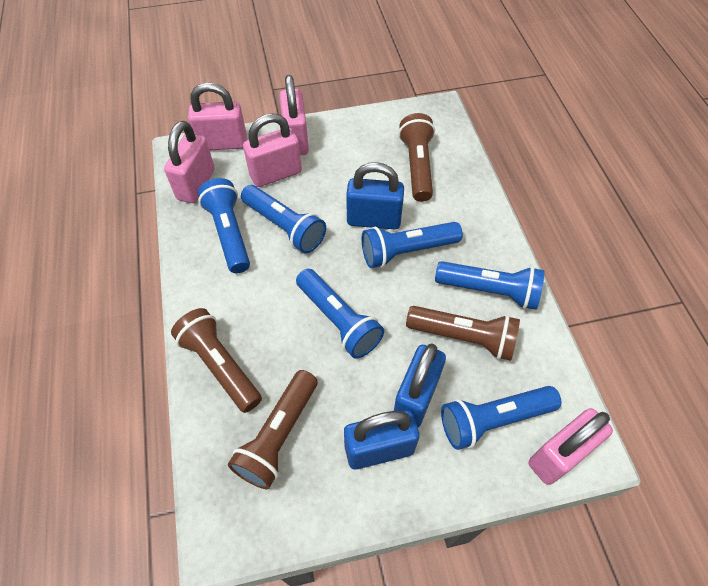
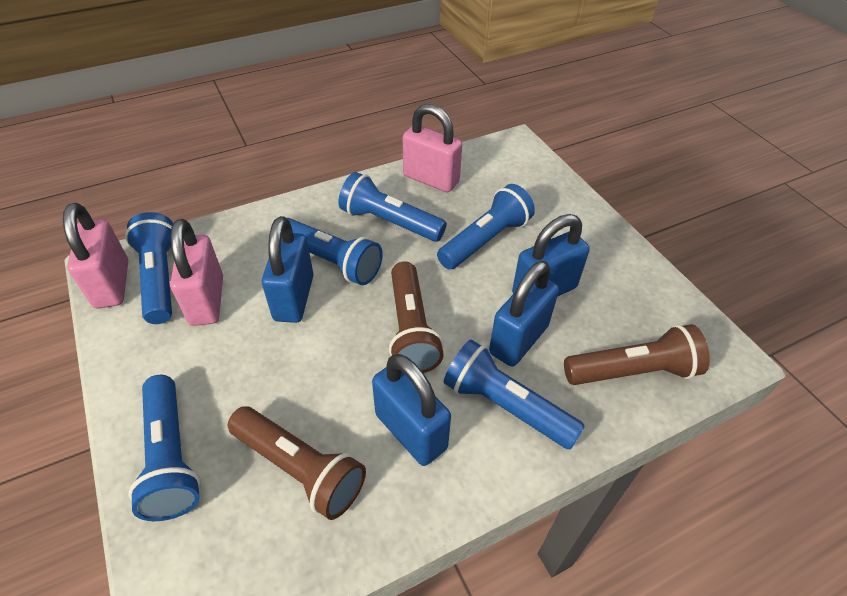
blue padlock: 3 -> 4
brown flashlight: 4 -> 3
pink padlock: 5 -> 3

